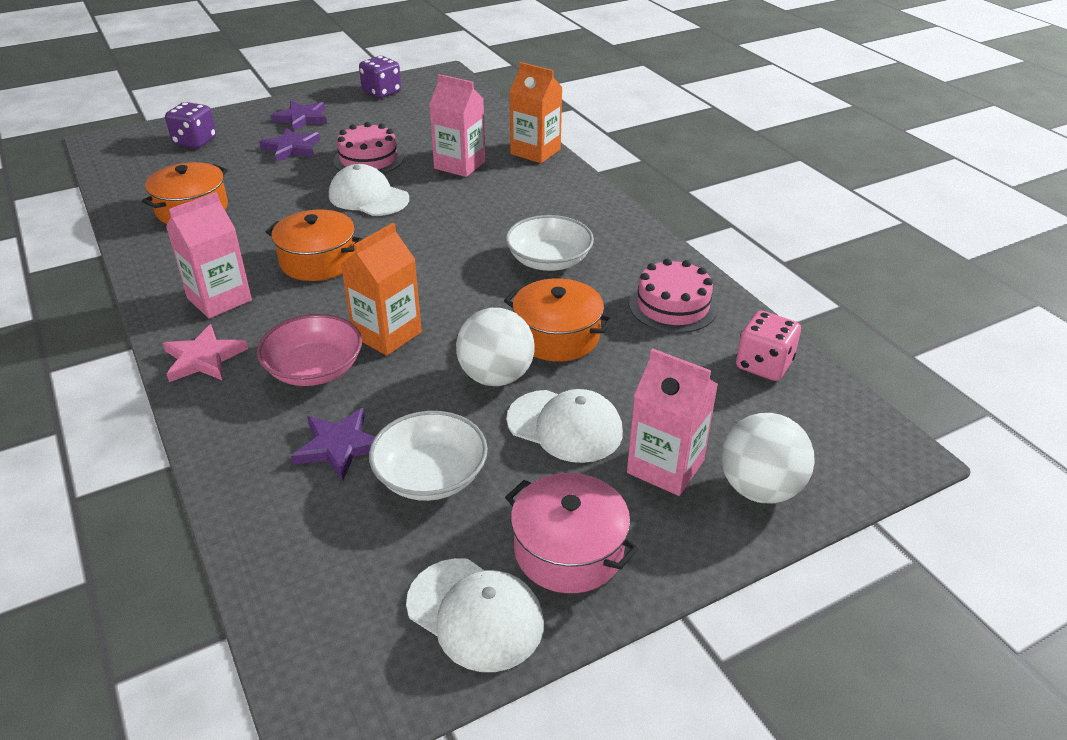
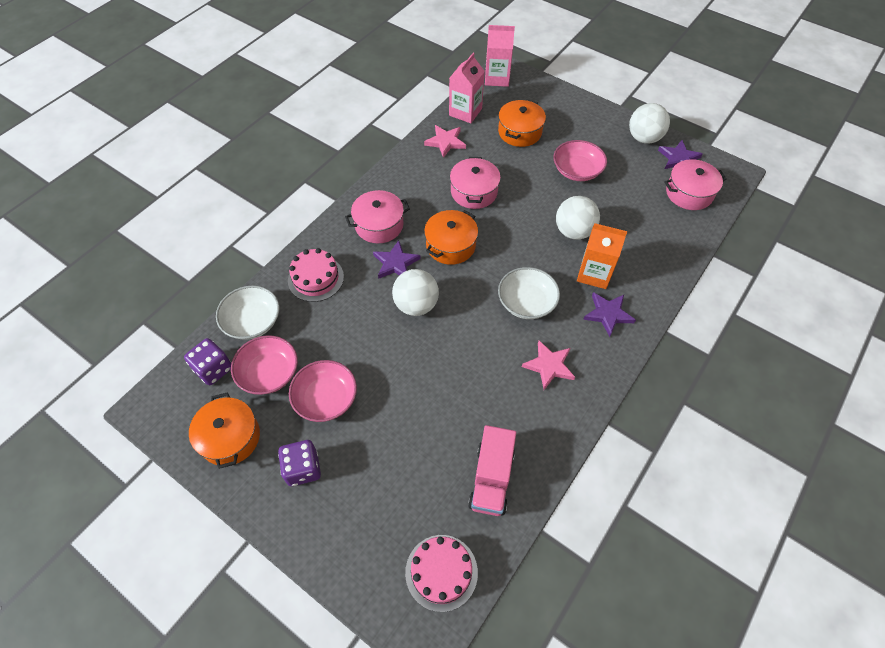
orange carton: 2 -> 1
pink bowl: 1 -> 3
pink carton: 3 -> 2
pink dice: 1 -> 0
pink pot: 1 -> 3
pink star: 1 -> 2
pink truck: 0 -> 1
white ball: 2 -> 3
white cap: 3 -> 0

